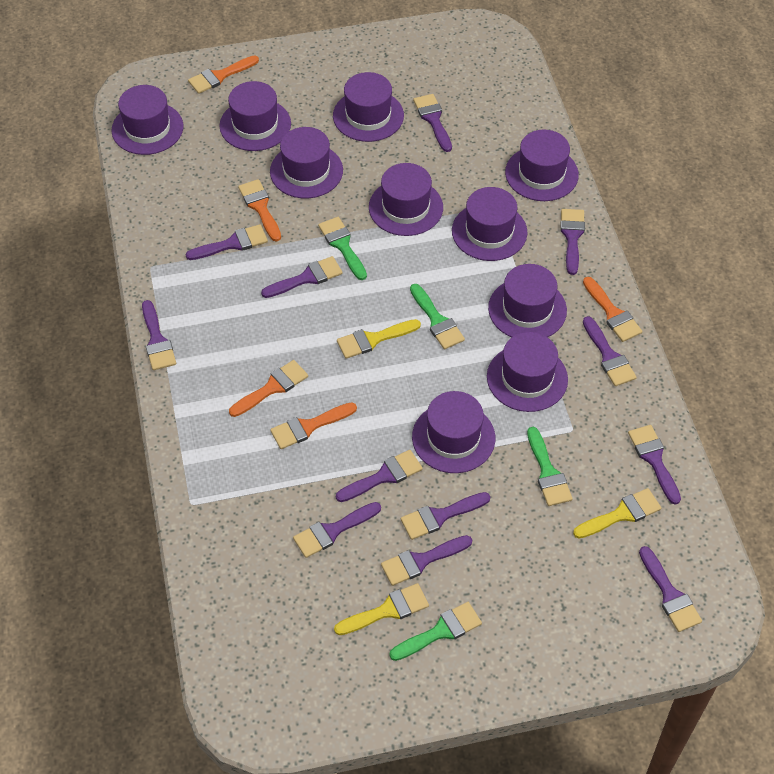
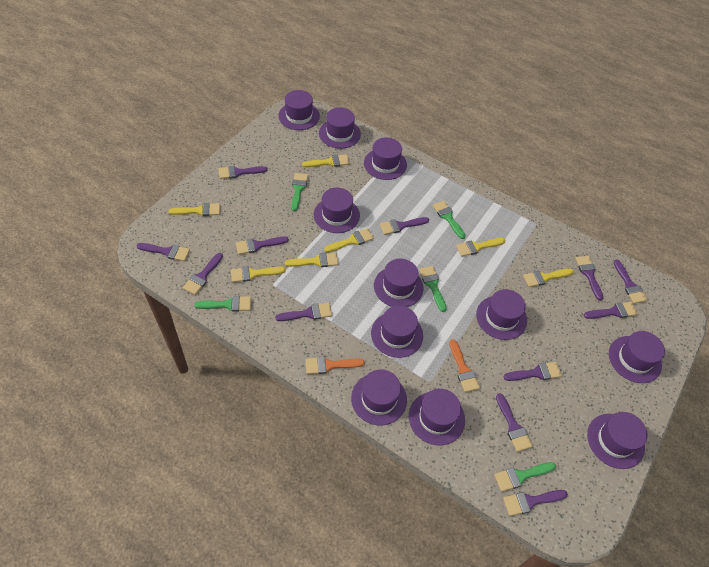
green brush: 4 -> 5
orange brush: 5 -> 2
purple hat: 10 -> 11
yellow brush: 3 -> 7

